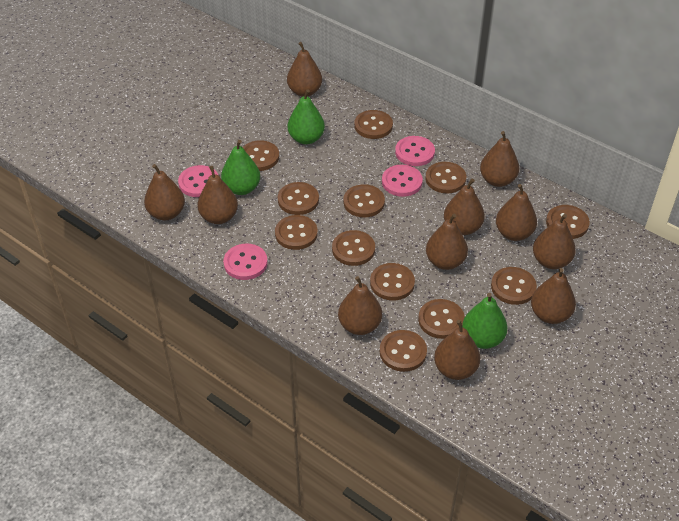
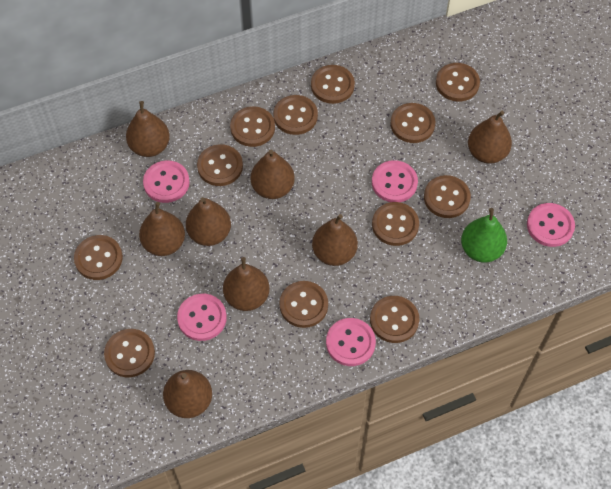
brown pear: 11 -> 8
green pear: 3 -> 1
pink button: 4 -> 5

